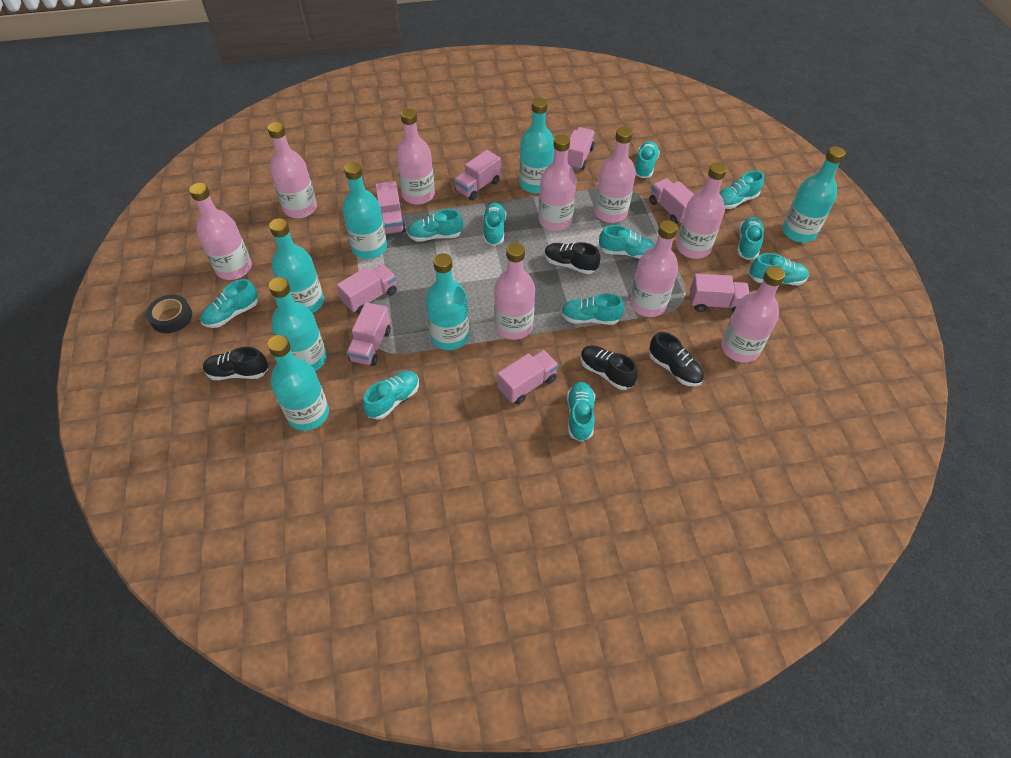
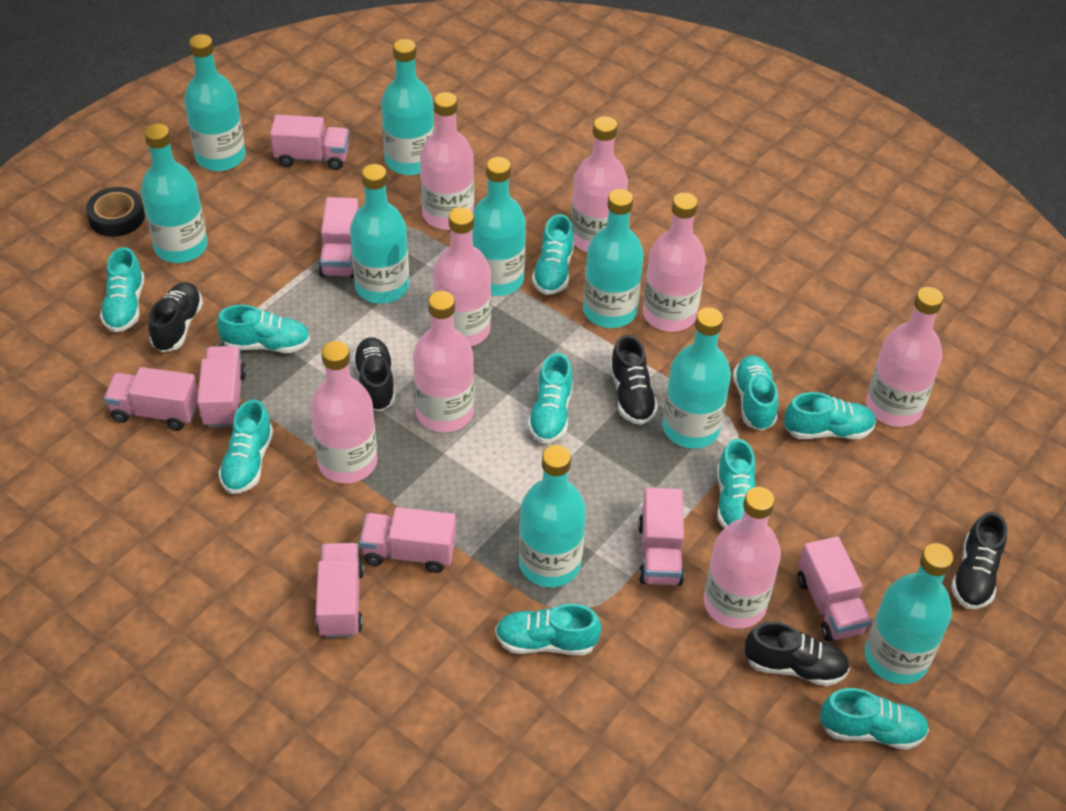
black shoe: 4 -> 5
pink bottle: 9 -> 8
turquoise bottle: 7 -> 9
turquoise shoe: 11 -> 10

